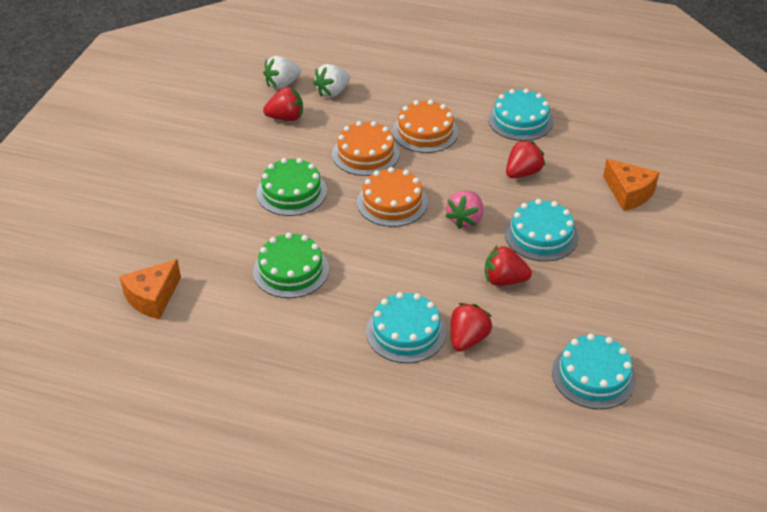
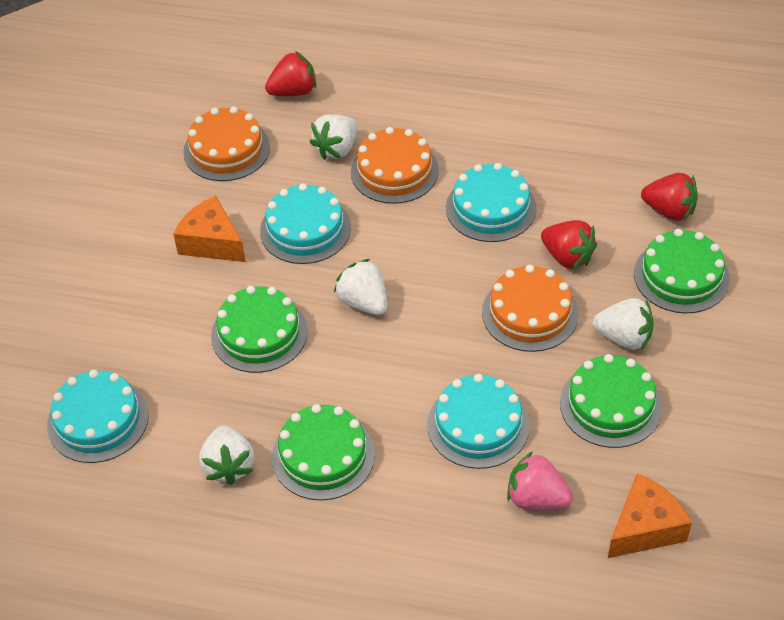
green cake: 2 -> 4
red strawberry: 4 -> 3
white strawberry: 2 -> 4

